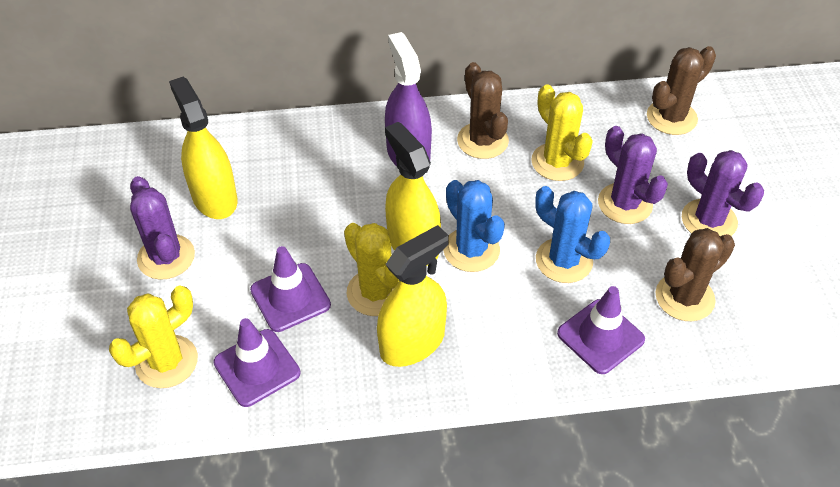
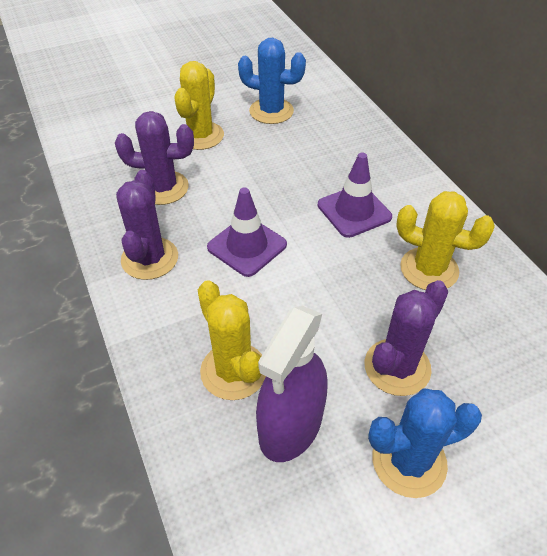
brown cactus: 3 -> 0
purple traffic cone: 3 -> 2
yellow spray bottle: 3 -> 0

